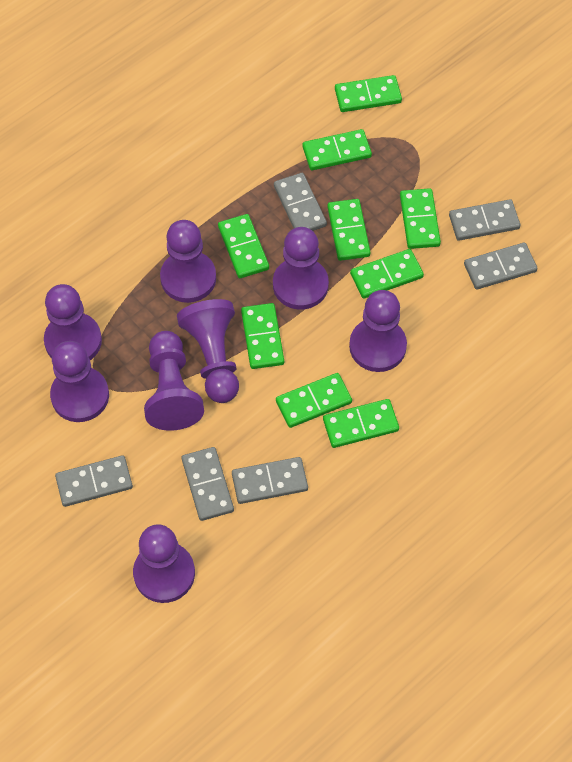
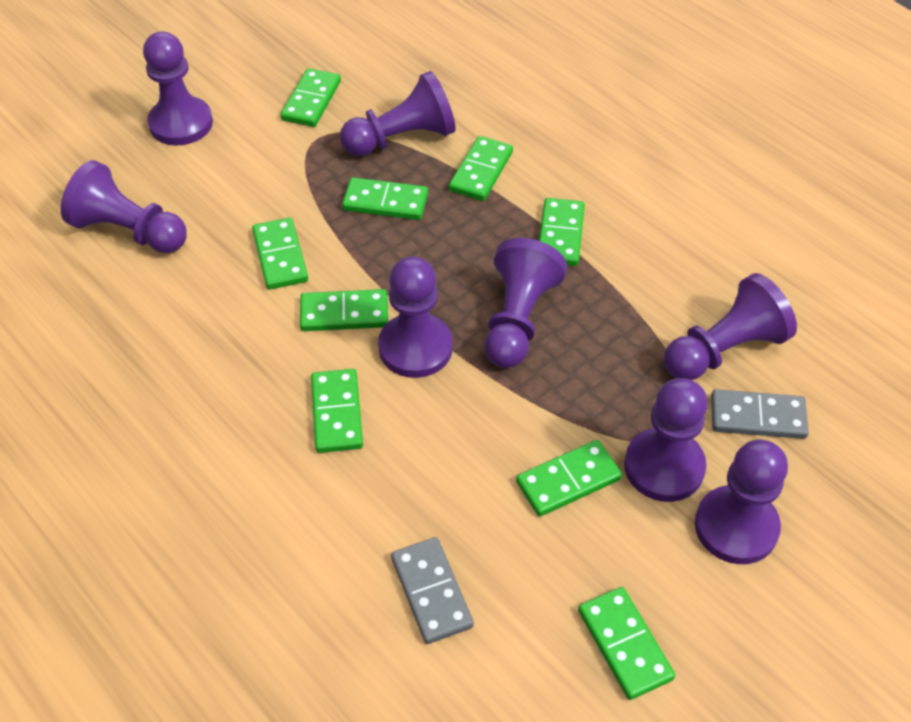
grey domino: 6 -> 2

